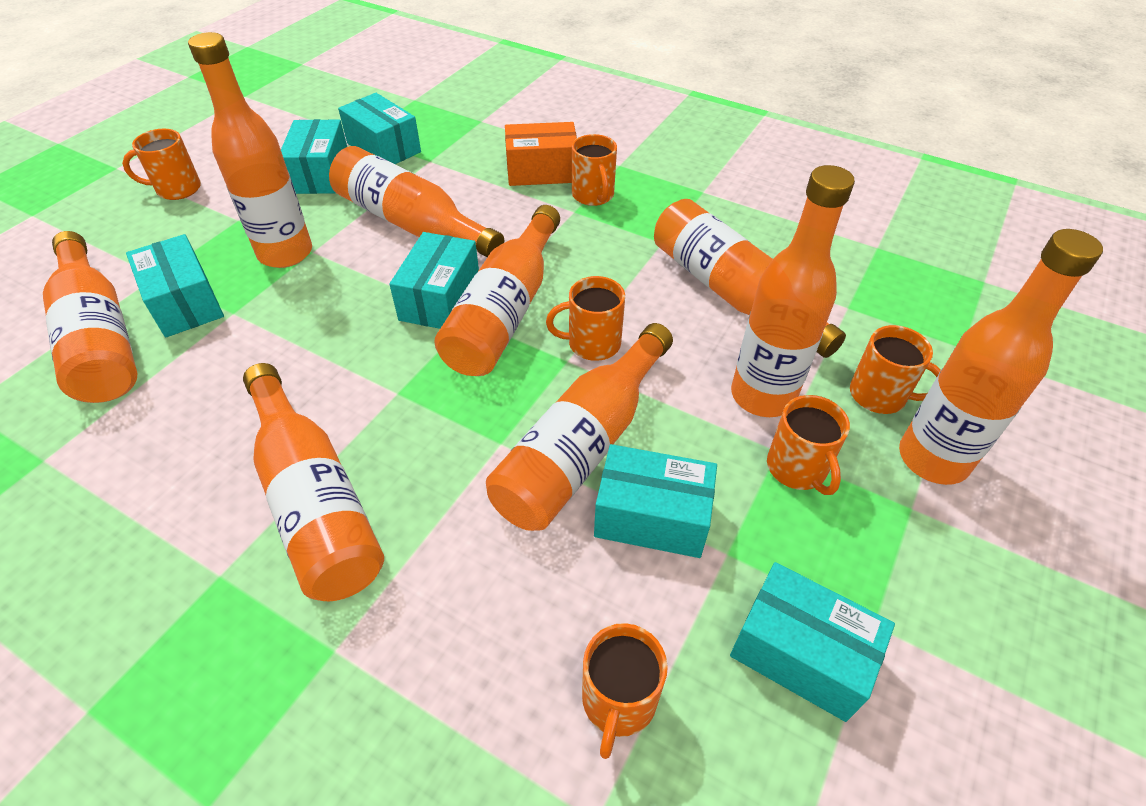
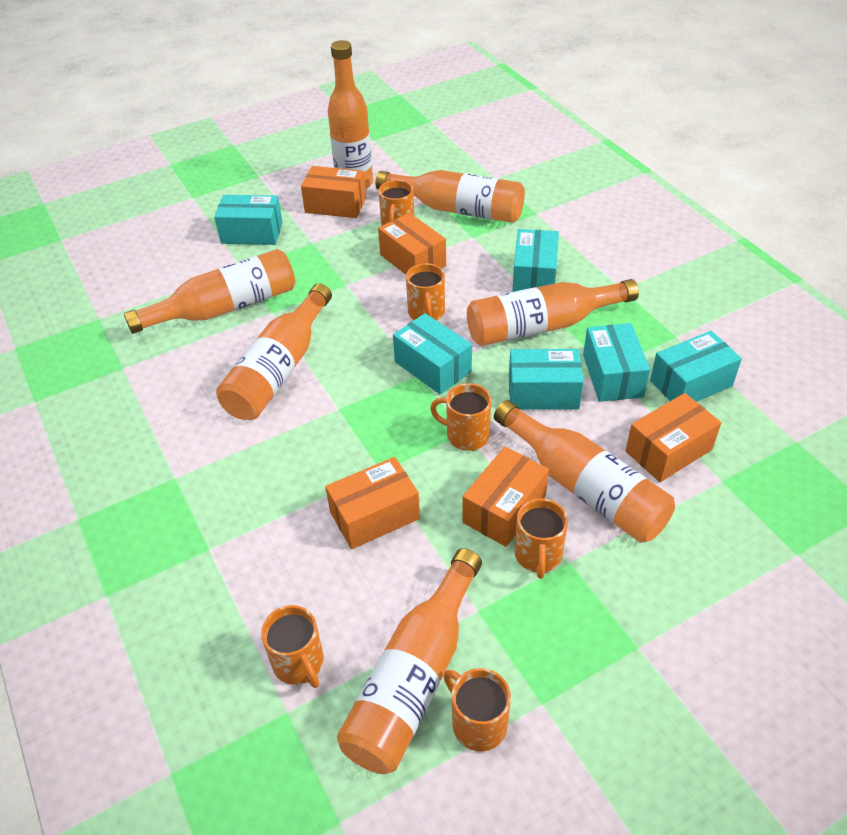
orange bottle: 9 -> 7
orange box: 1 -> 5

